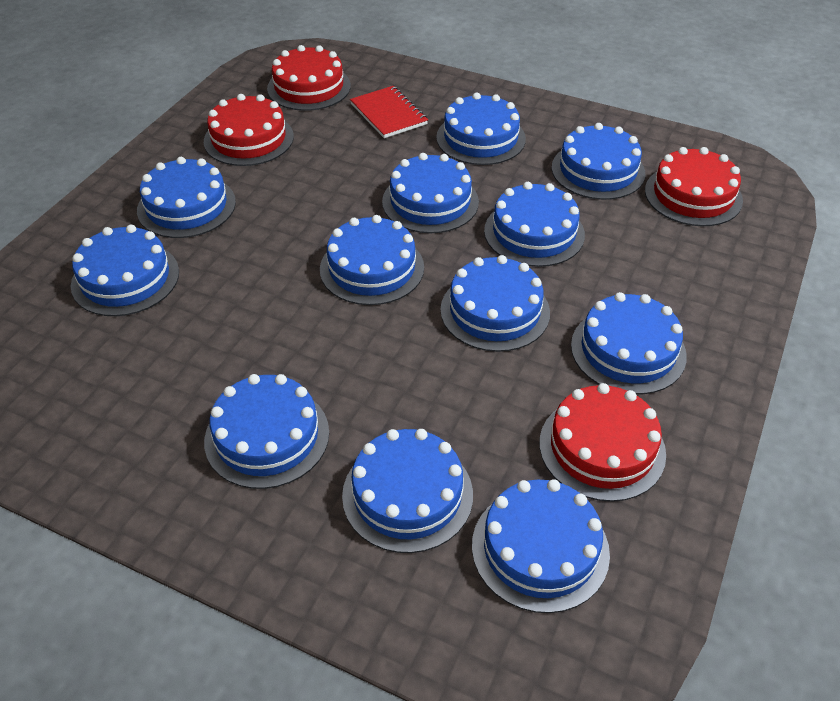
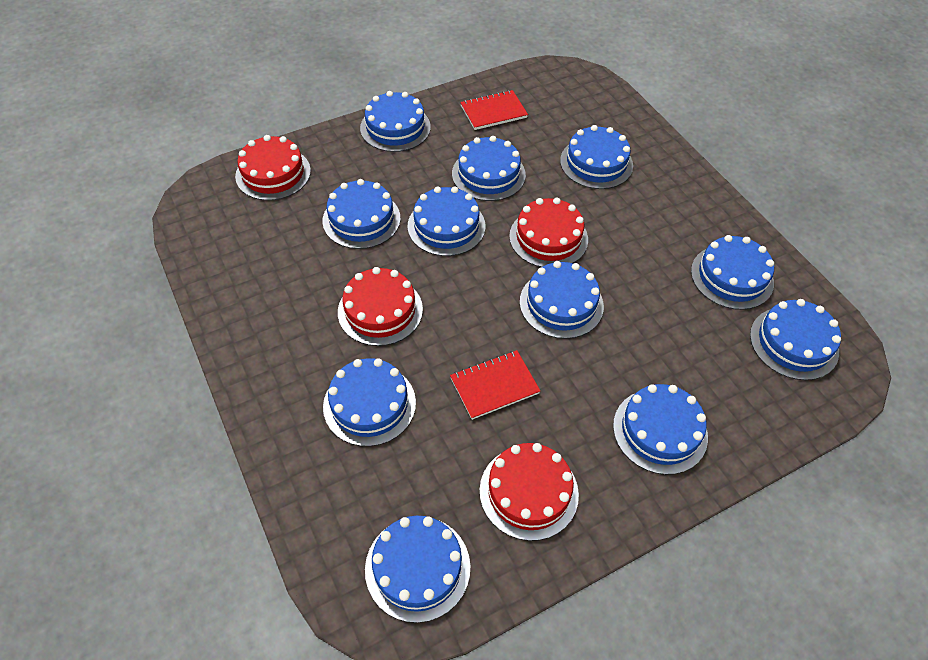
blue cake: 12 -> 11
red notebook: 1 -> 2

